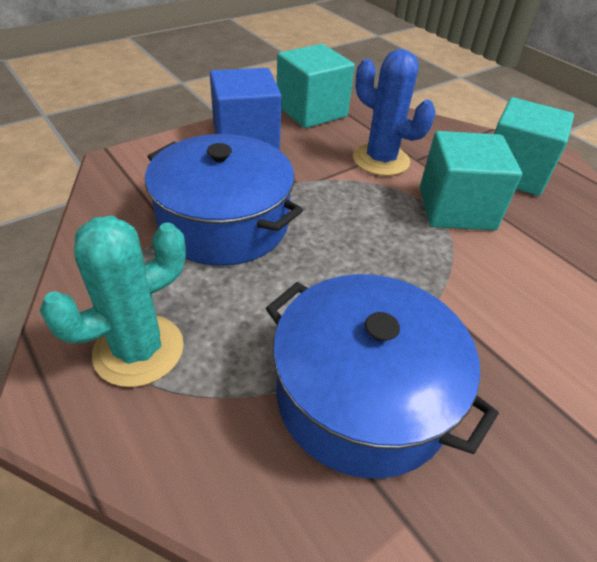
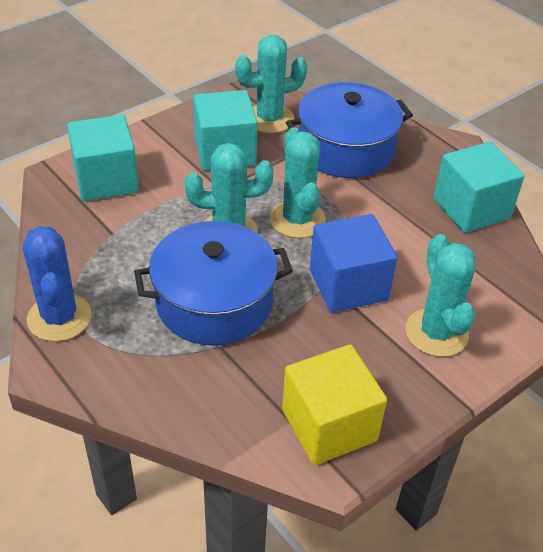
turquoise cactus: 1 -> 4
yellow cube: 0 -> 1

